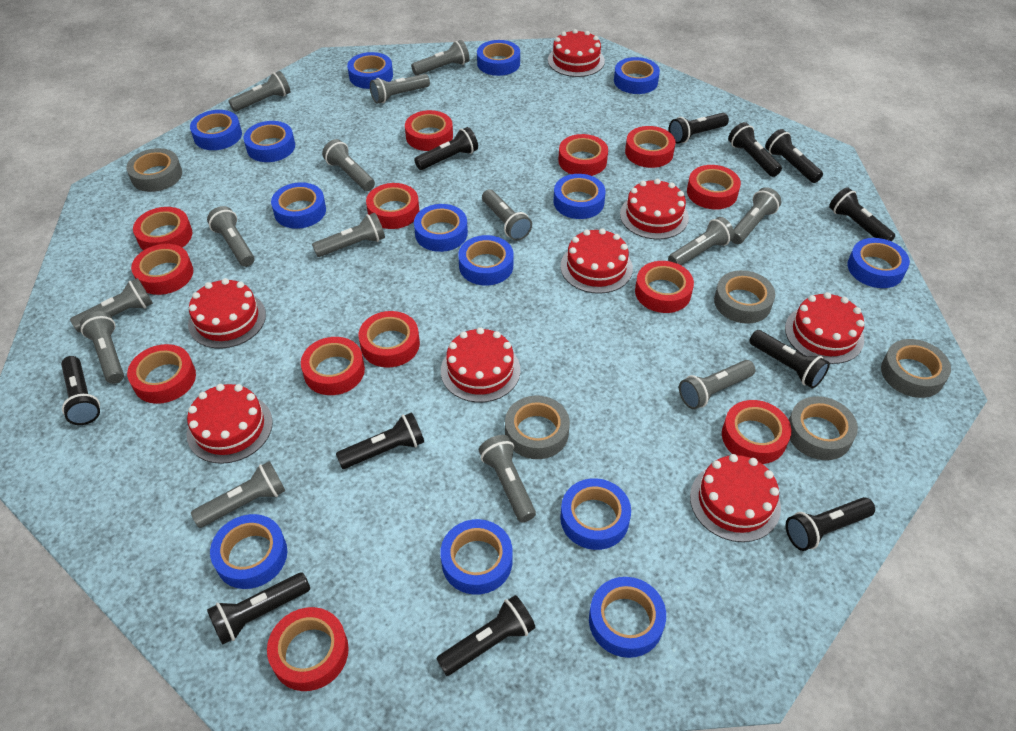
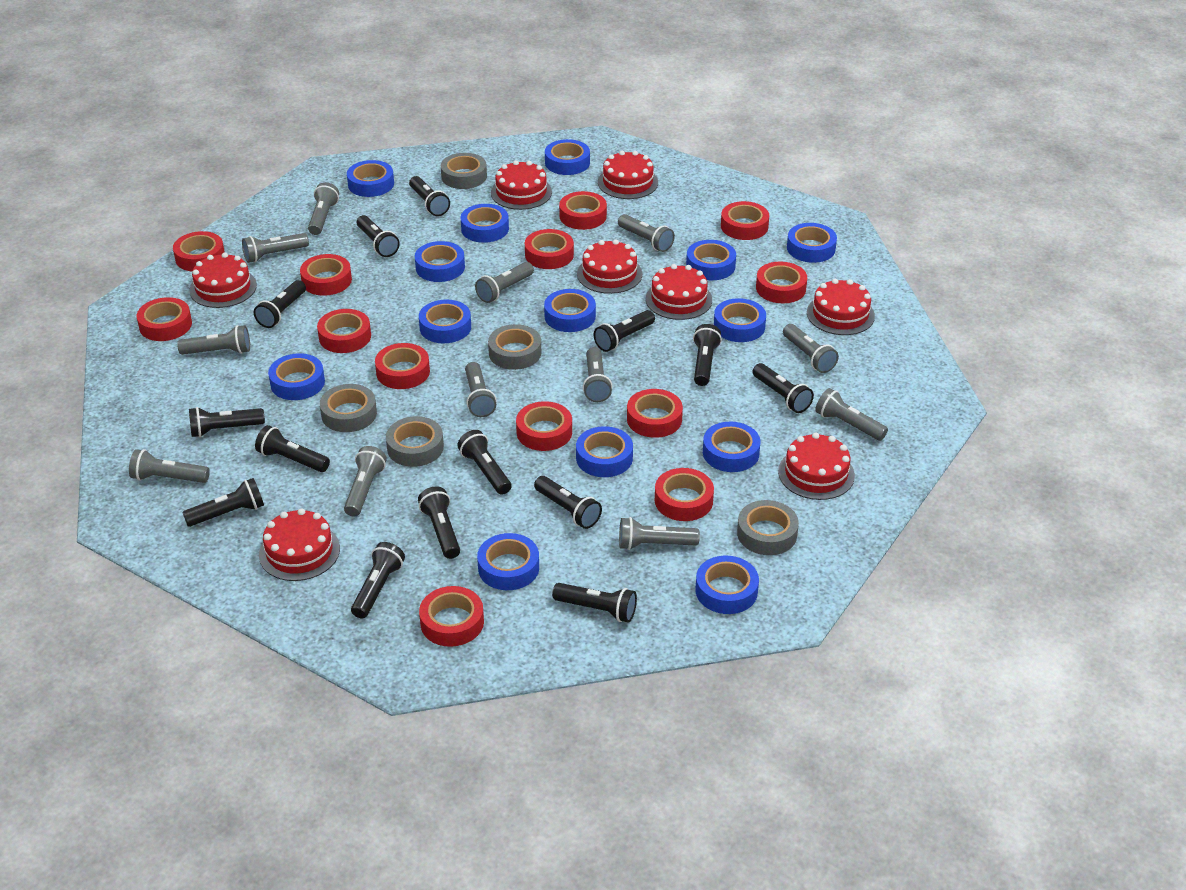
black flashlight: 11 -> 14
grey flashlight: 14 -> 12

